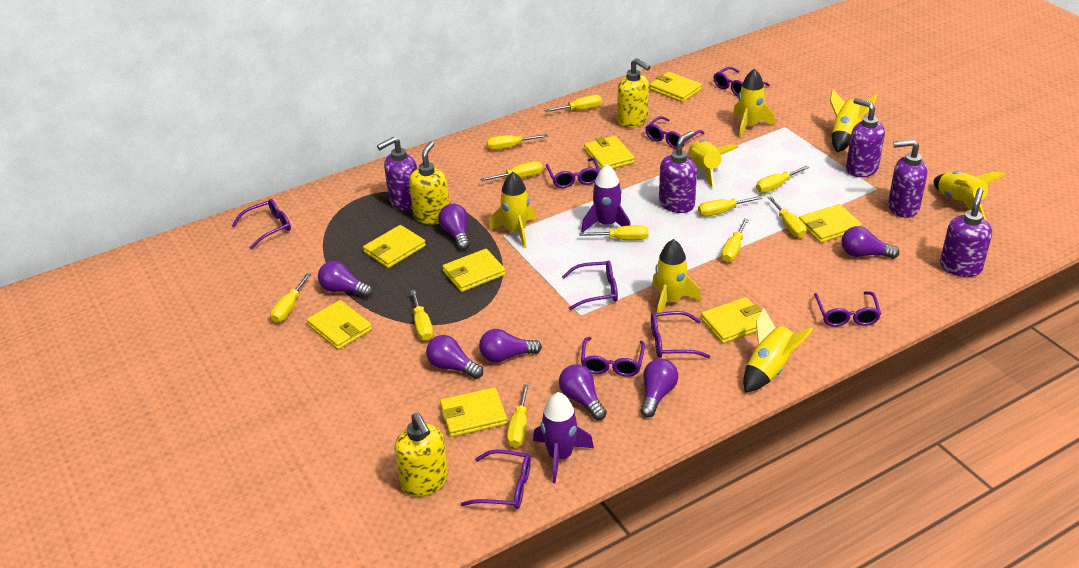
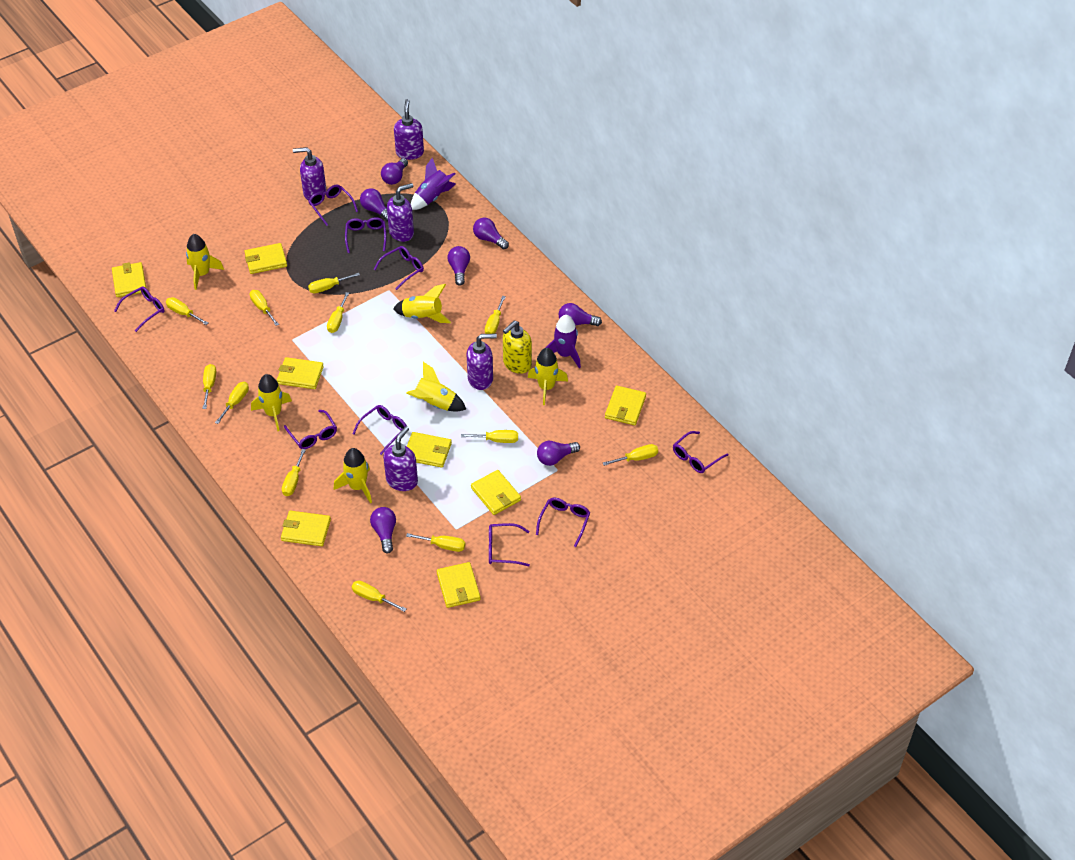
yellow rocket: 7 -> 6
yellow screwdriver: 11 -> 12
yellow soap dispenser: 3 -> 1

